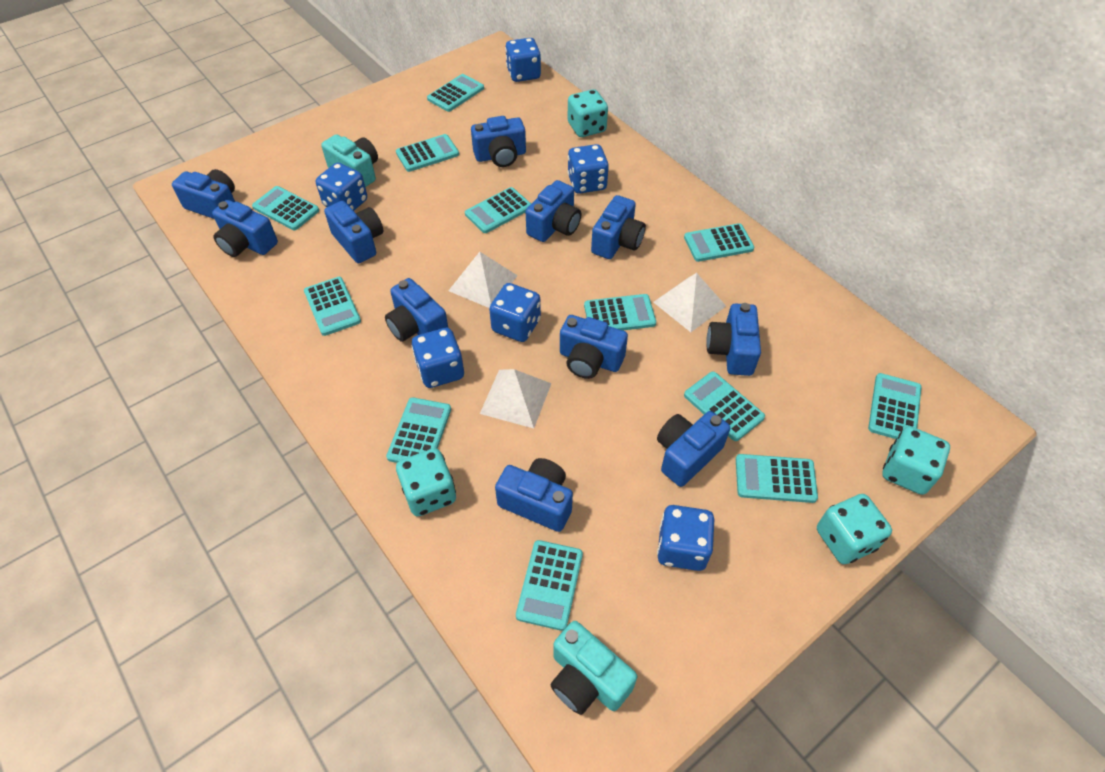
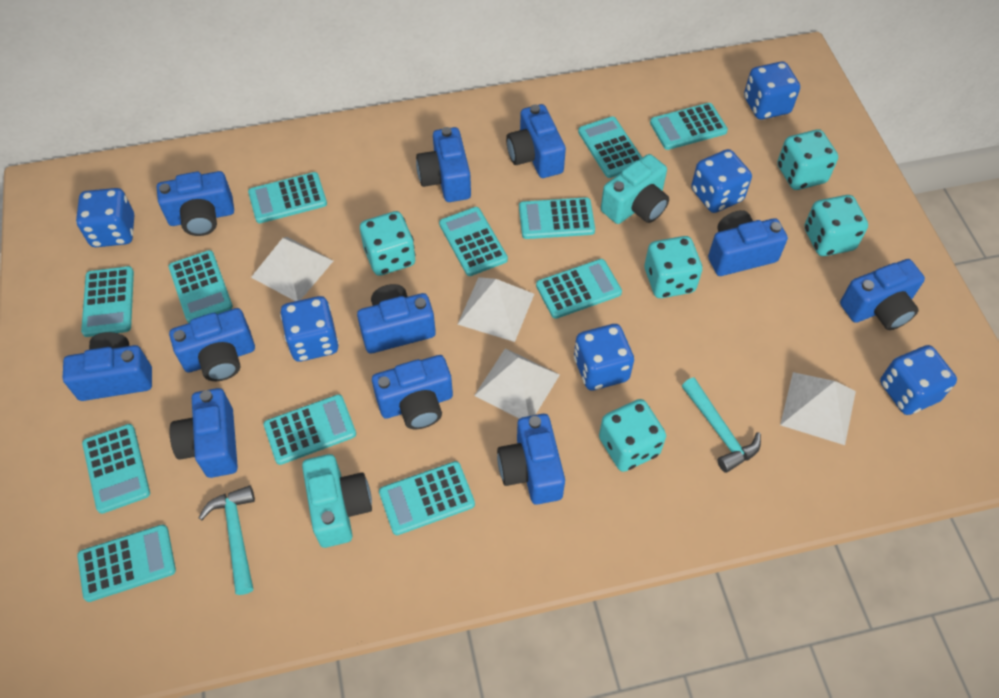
turquoise dice: 4 -> 5
turquoise hammer: 0 -> 2
white pyramid: 3 -> 4

